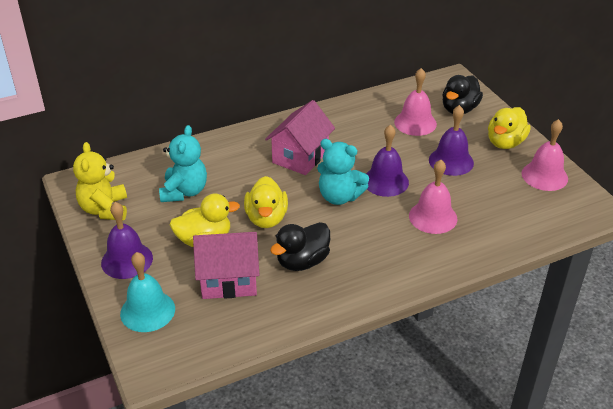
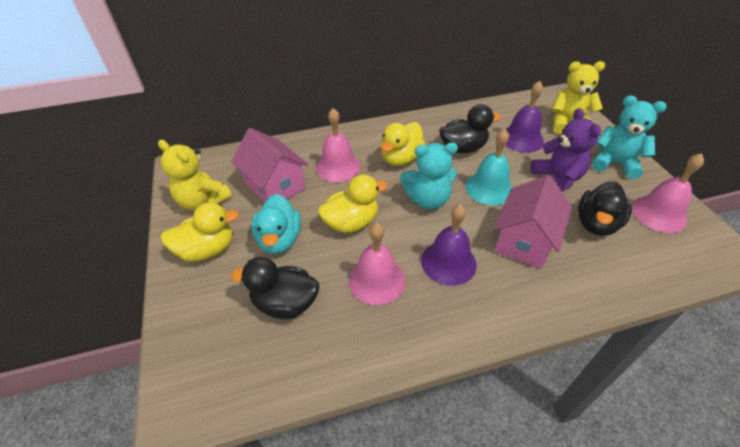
black duck: 2 -> 3
purple bell: 3 -> 2
purple teddy bear: 0 -> 1
turquoise duck: 0 -> 1
yellow teddy bear: 1 -> 2

